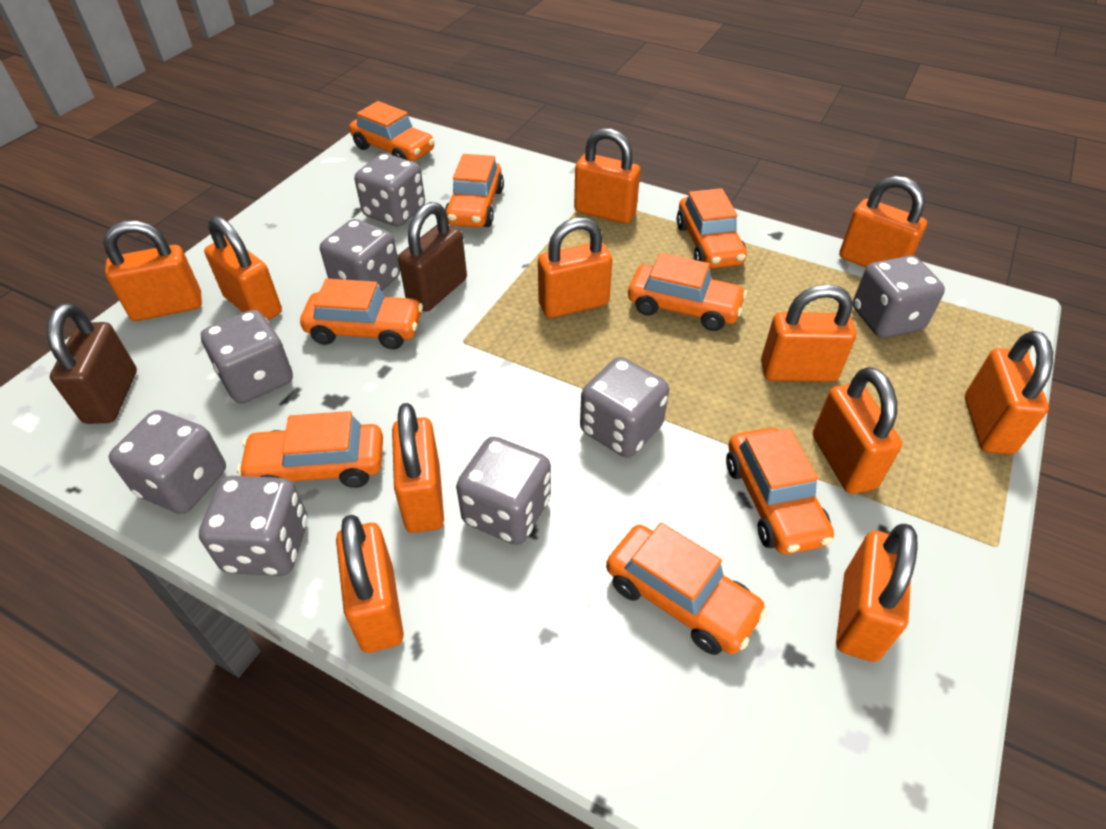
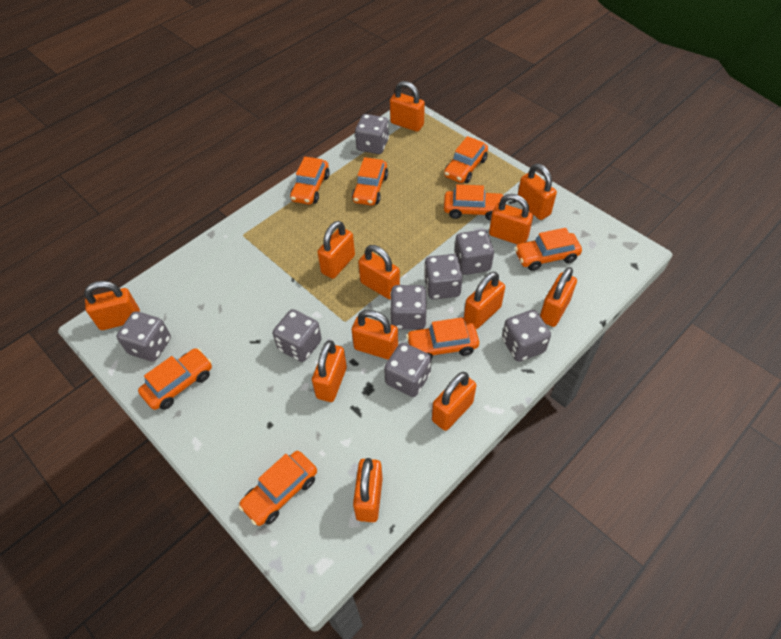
brown padlock: 2 -> 0
orange padlock: 11 -> 12

